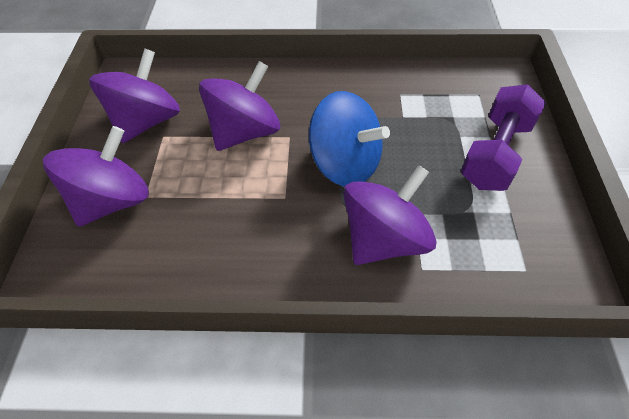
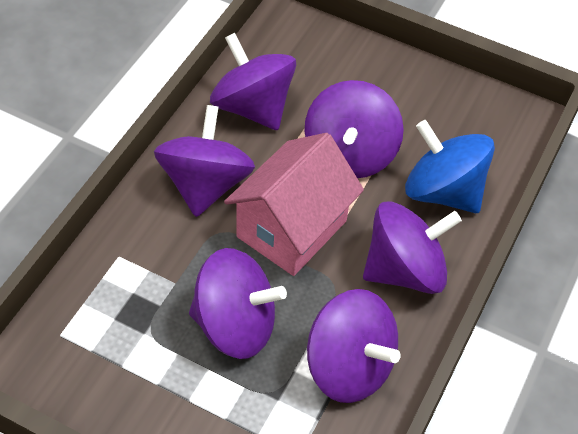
pink house: 0 -> 1
purple dumbbell: 1 -> 0
purple spinning top: 4 -> 6

